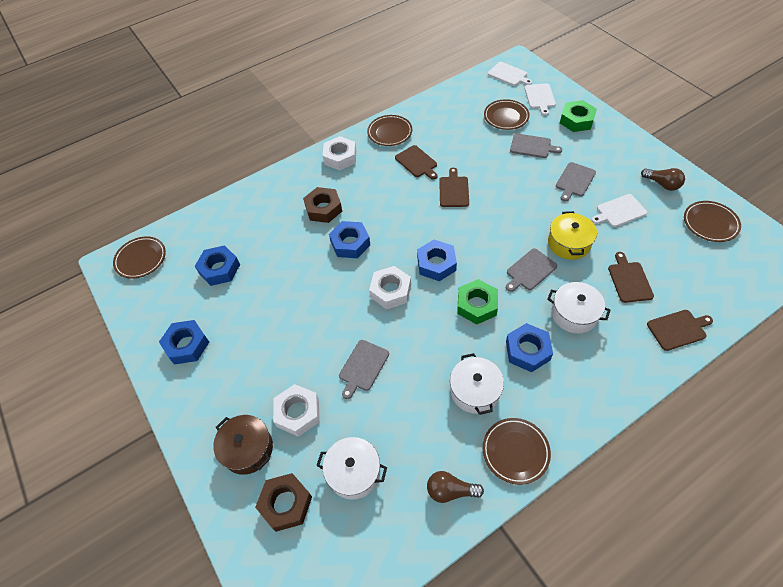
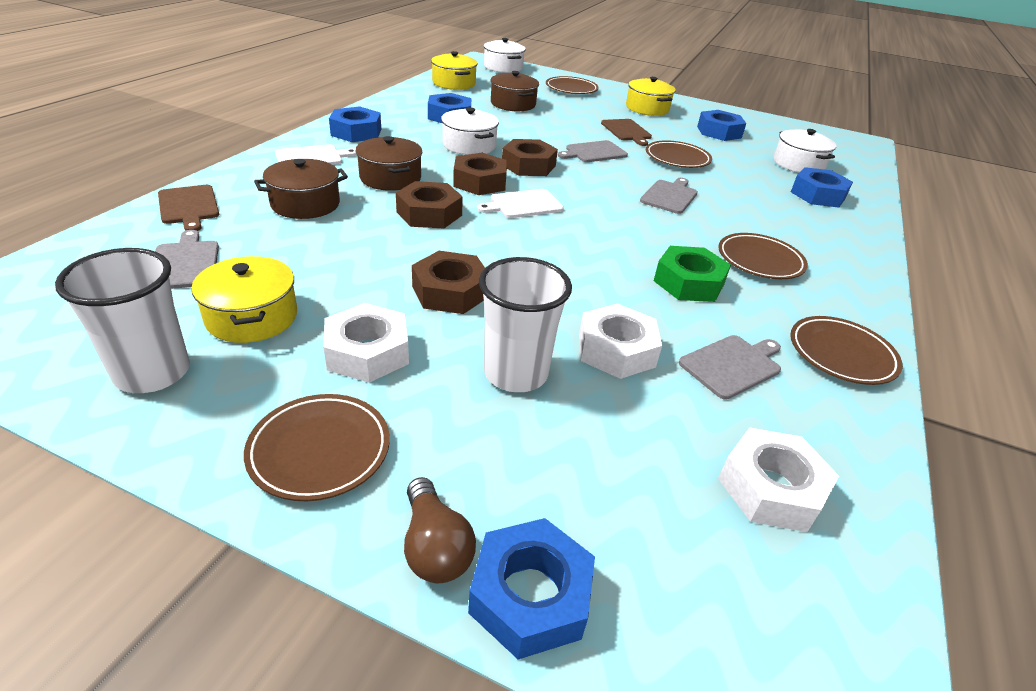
brown cutting board: 4 -> 2
brown light bulb: 2 -> 1
brown nut: 2 -> 4
brown pot: 1 -> 3
green nut: 2 -> 1
white cup: 0 -> 2
white cutting board: 3 -> 2
yellow pot: 1 -> 3

